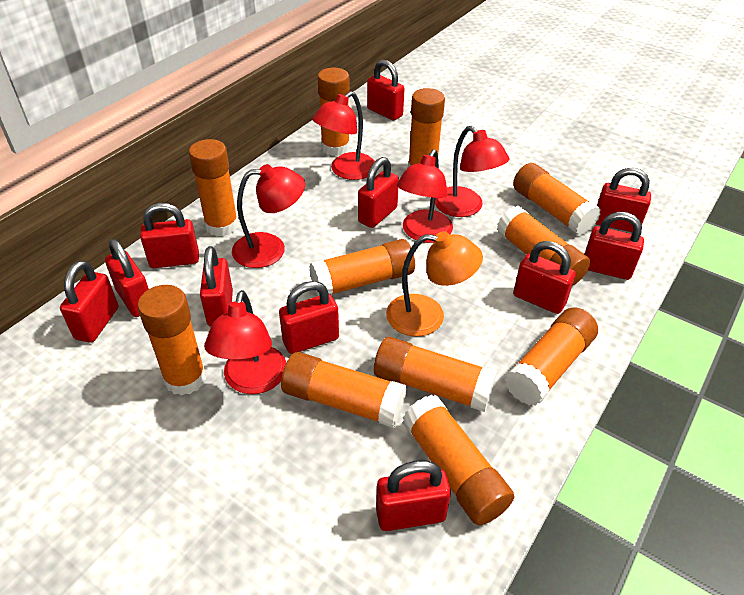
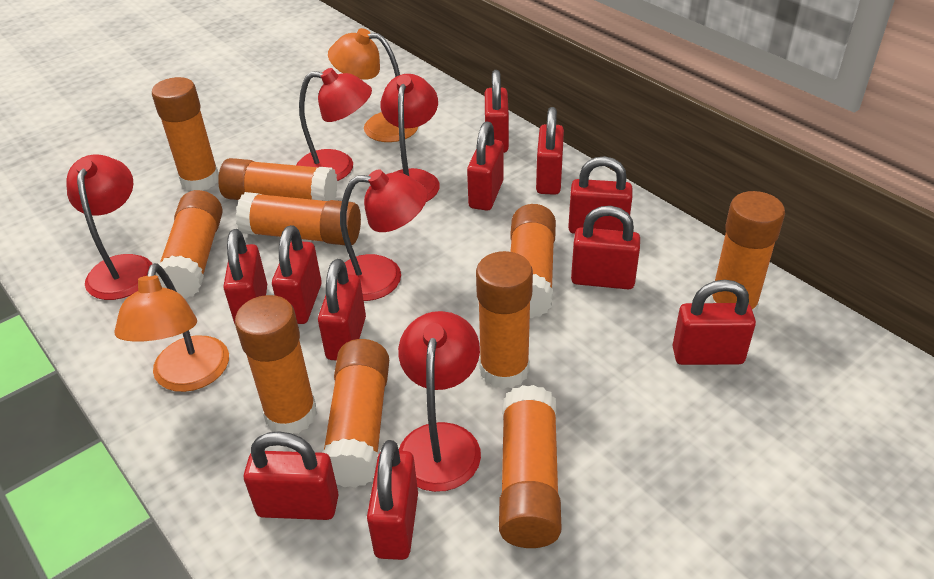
orange glue stick: 11 -> 10
orange lamp: 1 -> 2

